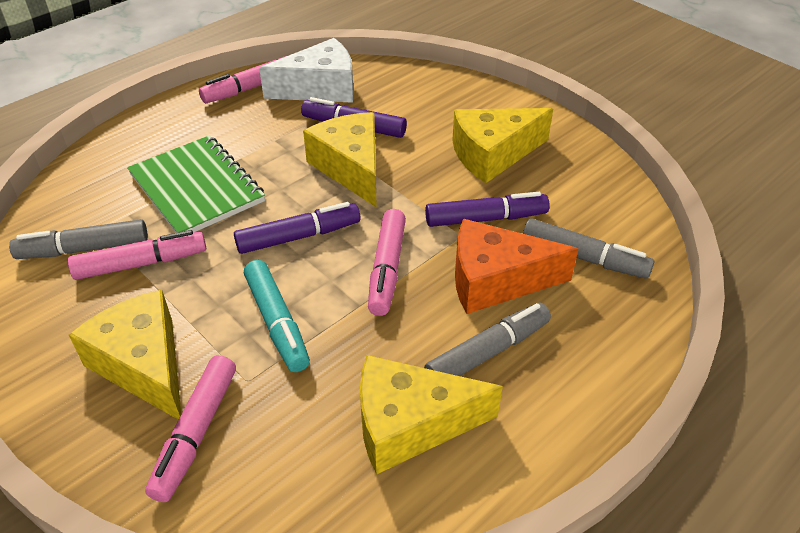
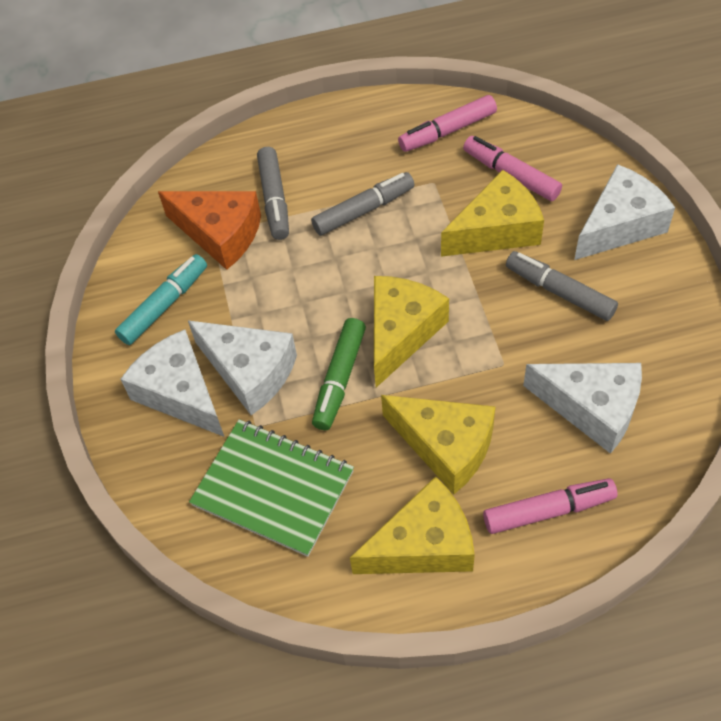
green marker: 0 -> 1
pink marker: 4 -> 3
purple marker: 3 -> 0
white cheese: 1 -> 4

